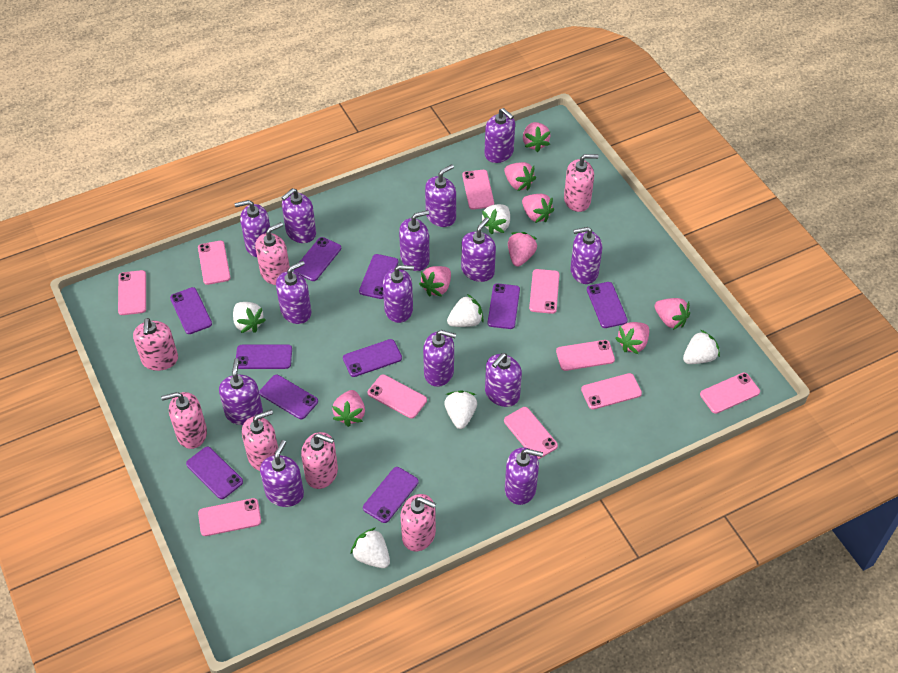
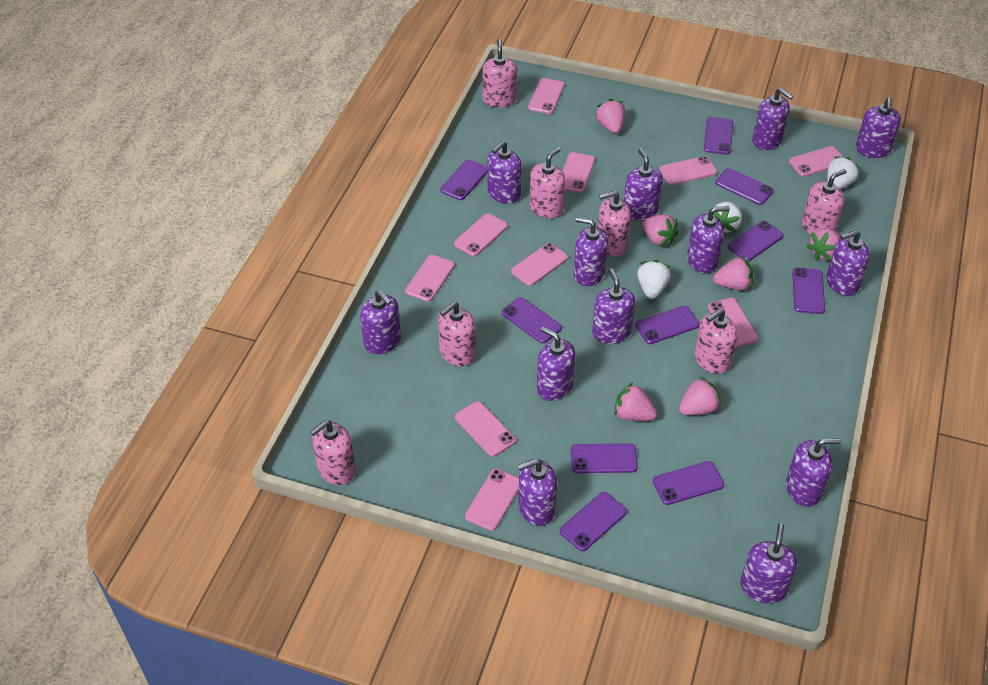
pink strawberry: 8 -> 6
purple soap dispenser: 14 -> 13
white strawberry: 6 -> 3

